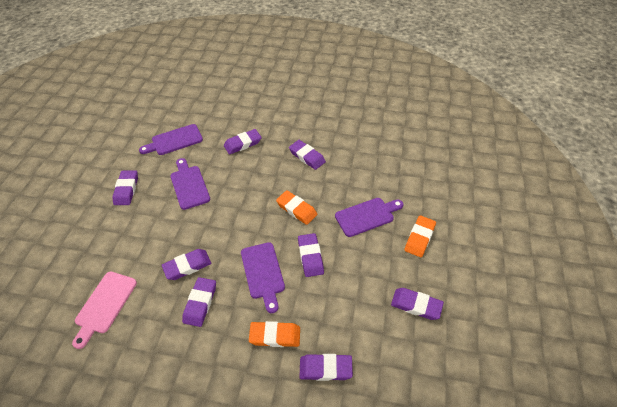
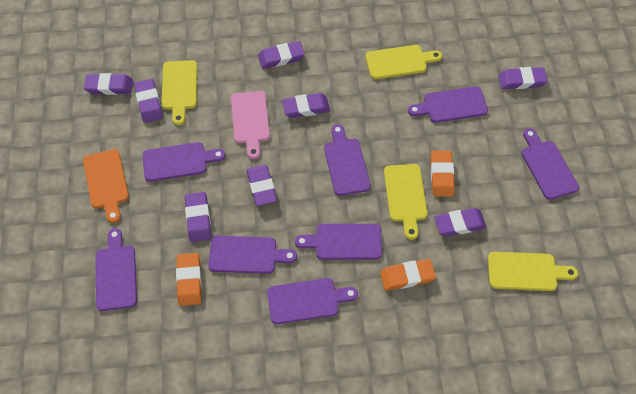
orange cutting board: 0 -> 1
purple cutting board: 4 -> 8
yellow cutting board: 0 -> 4

